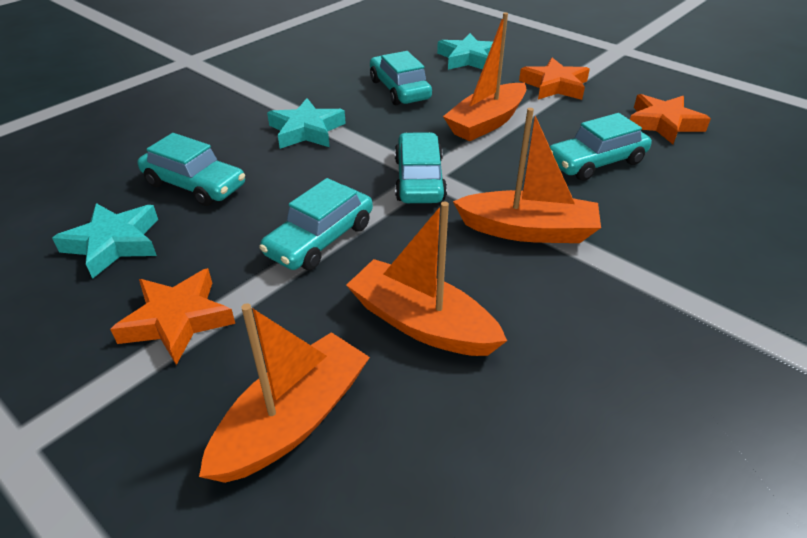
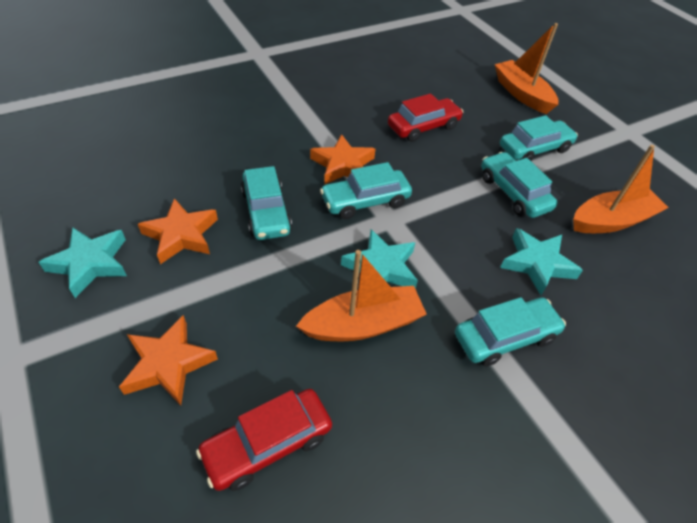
orange boat: 4 -> 3
red car: 0 -> 2

